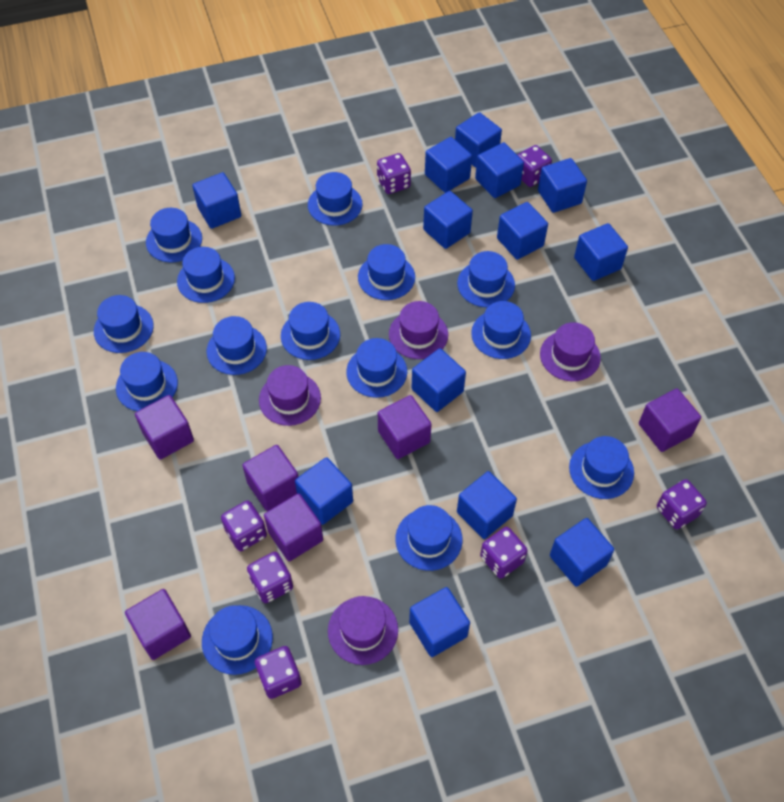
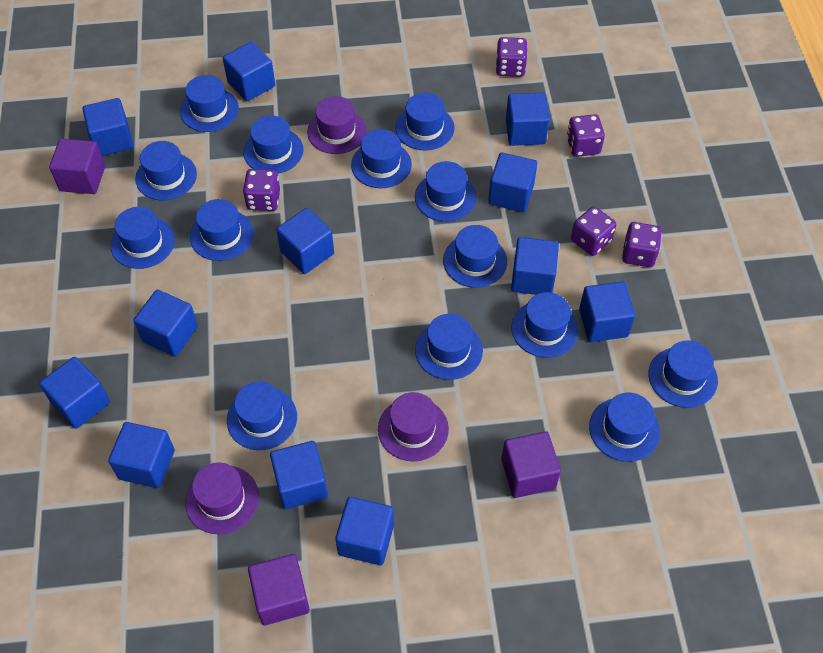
blue cube: 13 -> 12
purple cube: 6 -> 3
purple dice: 7 -> 5
purple hat: 4 -> 3

